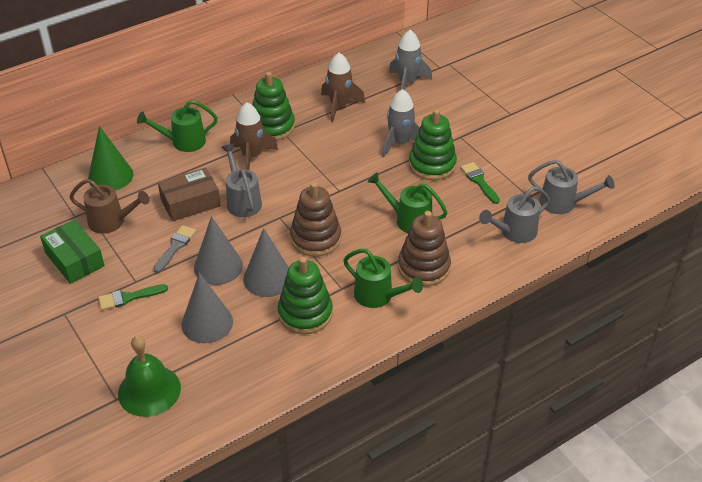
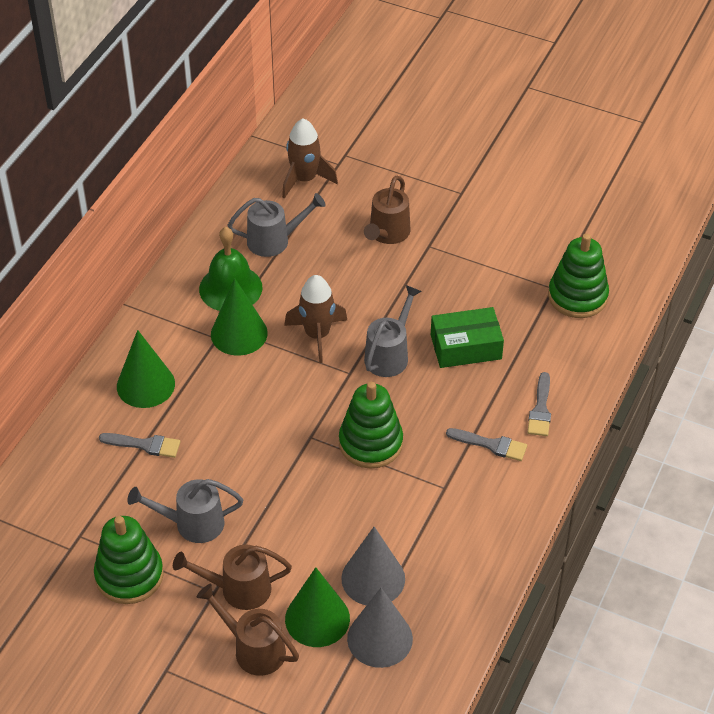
brown box: 1 -> 0
brown stacking toy: 2 -> 0
brown watering can: 1 -> 3
green brush: 2 -> 0
green cone: 1 -> 3
green watering can: 3 -> 0
grey brush: 1 -> 3
grey cone: 3 -> 2
grey rocket: 2 -> 0

